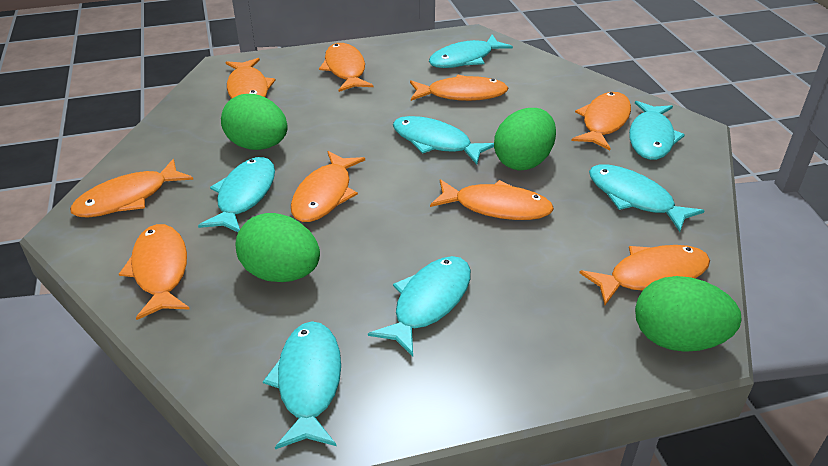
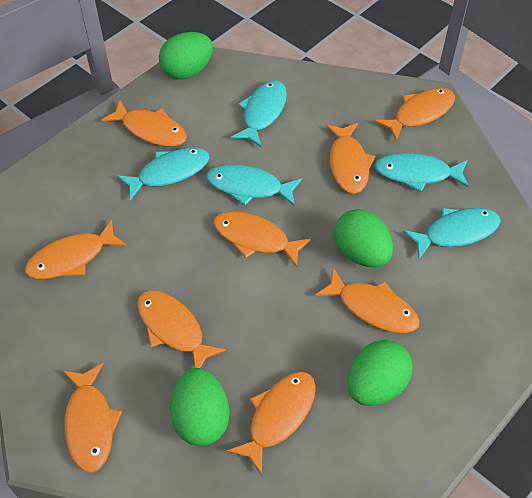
turquoise fish: 7 -> 5

